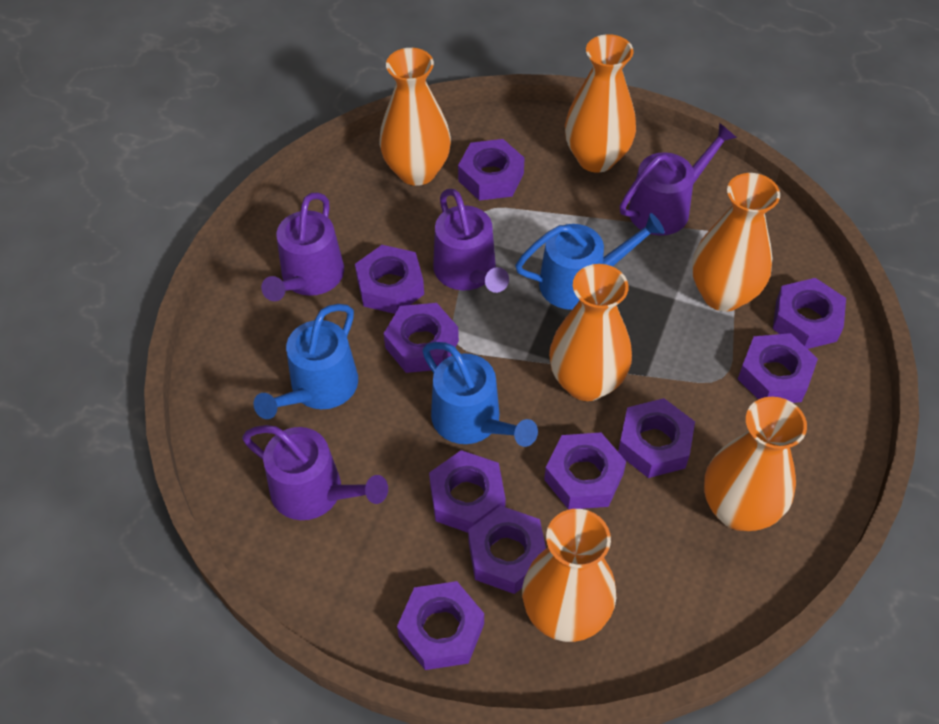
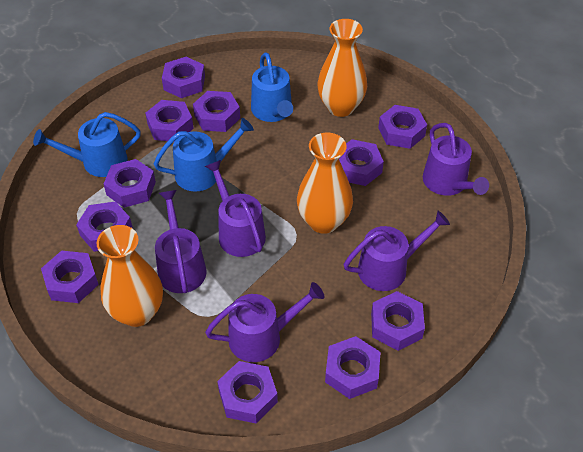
orange vase: 6 -> 3
purple nut: 10 -> 11
purple watering can: 4 -> 5

